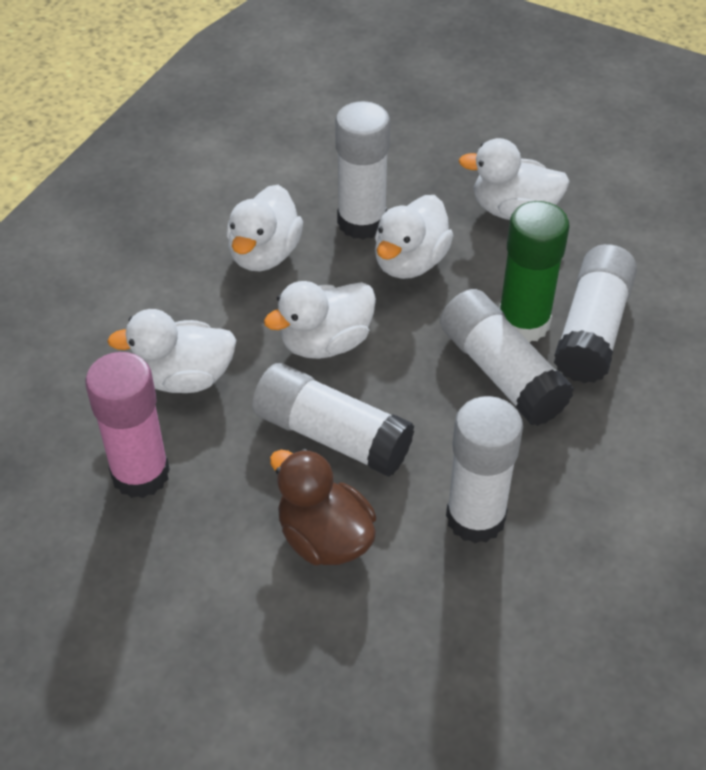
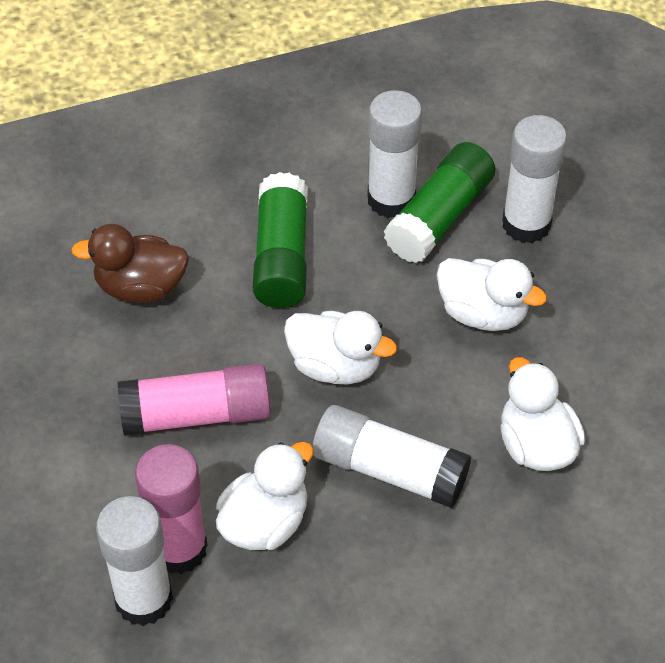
green glue stick: 1 -> 2
pink glue stick: 1 -> 2
white duck: 5 -> 4
white glue stick: 5 -> 4

